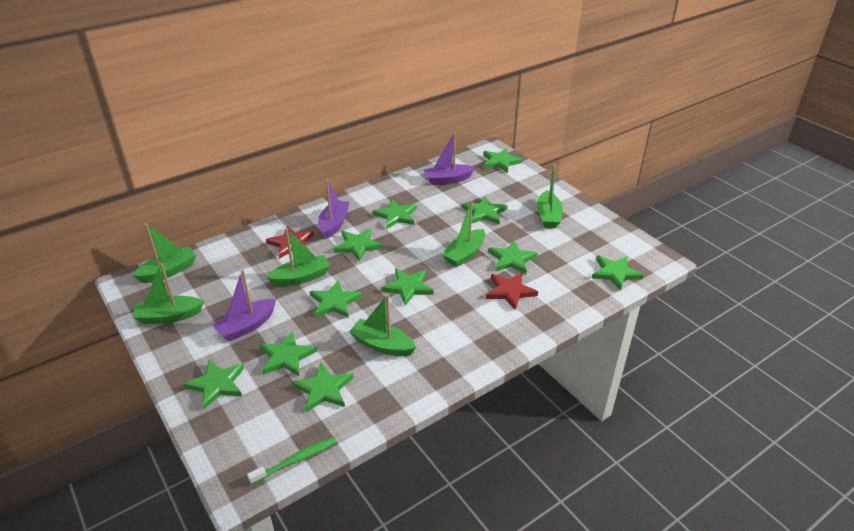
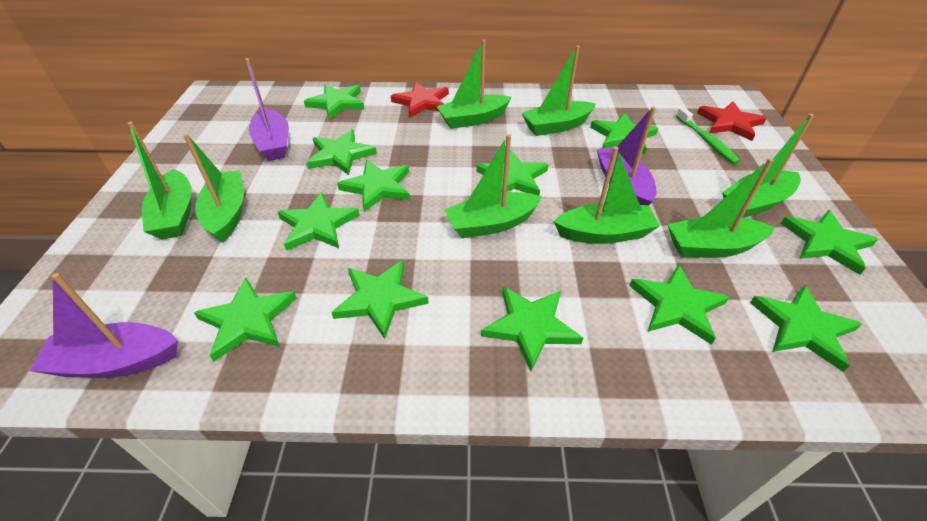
green boat: 6 -> 8
green star: 11 -> 12

